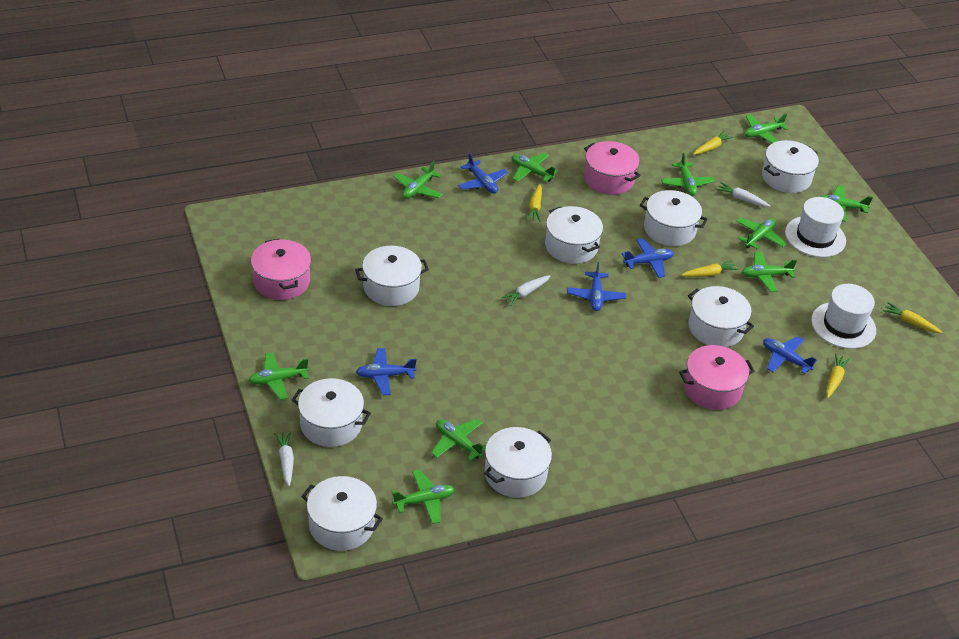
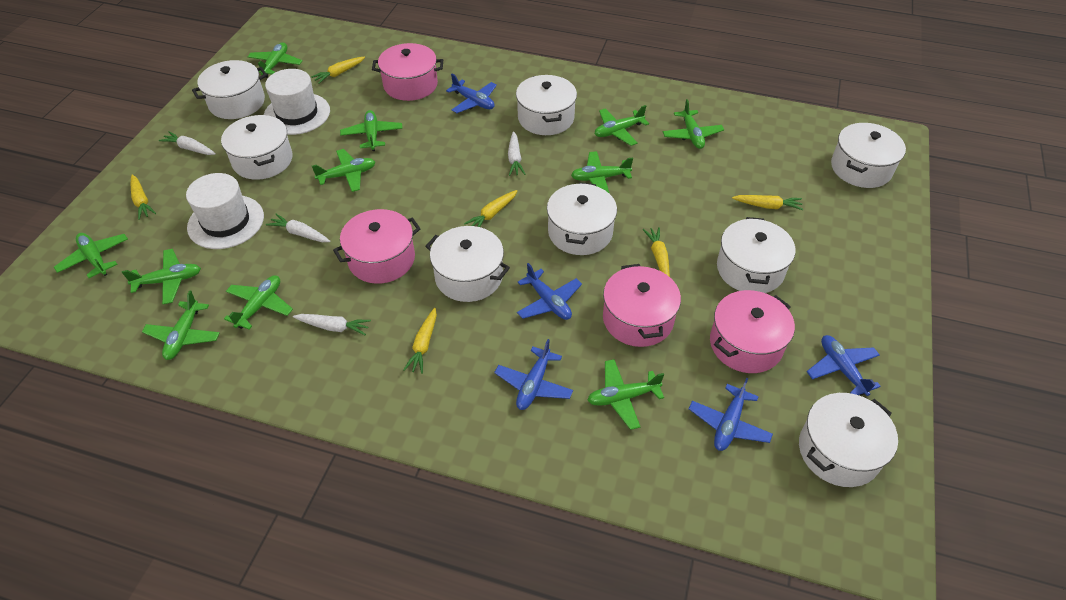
green plane: 10 -> 11
pink pot: 3 -> 4
white carrot: 3 -> 4
yellow carrot: 5 -> 6

